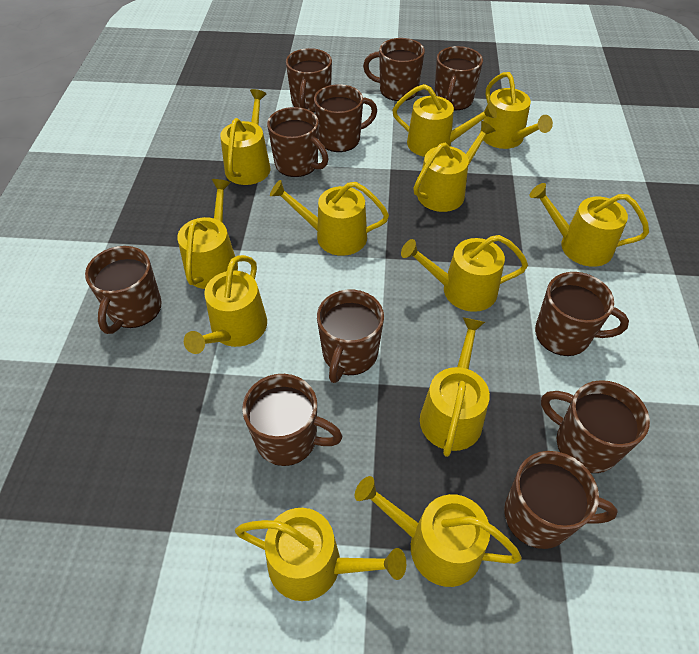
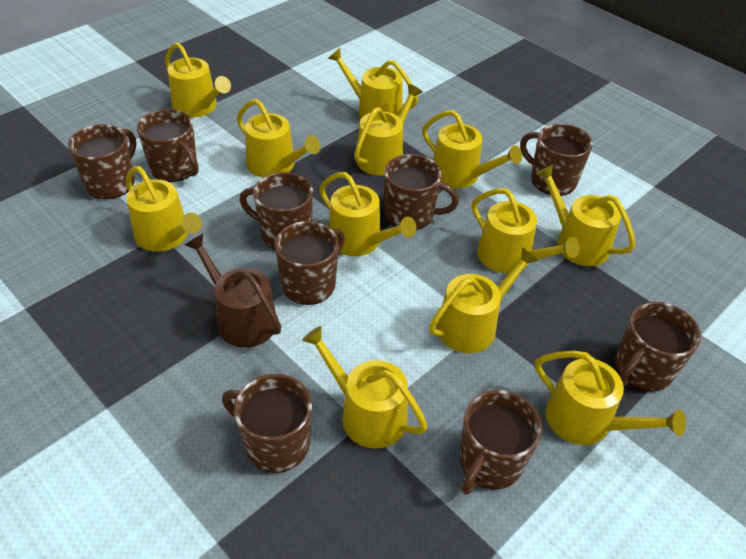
brown mug: 11 -> 9
brown watering can: 0 -> 1

